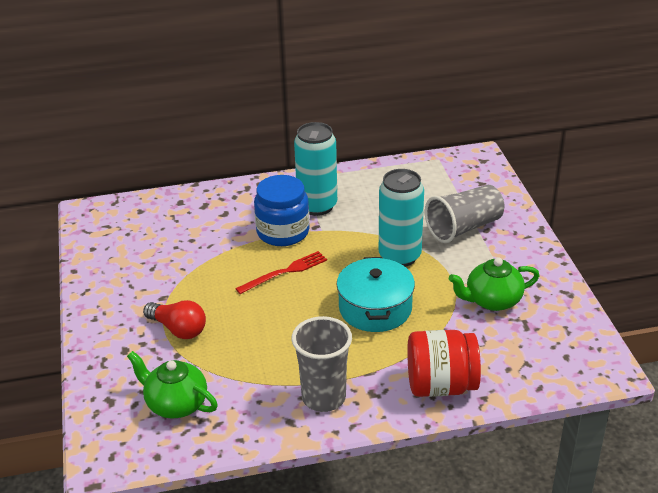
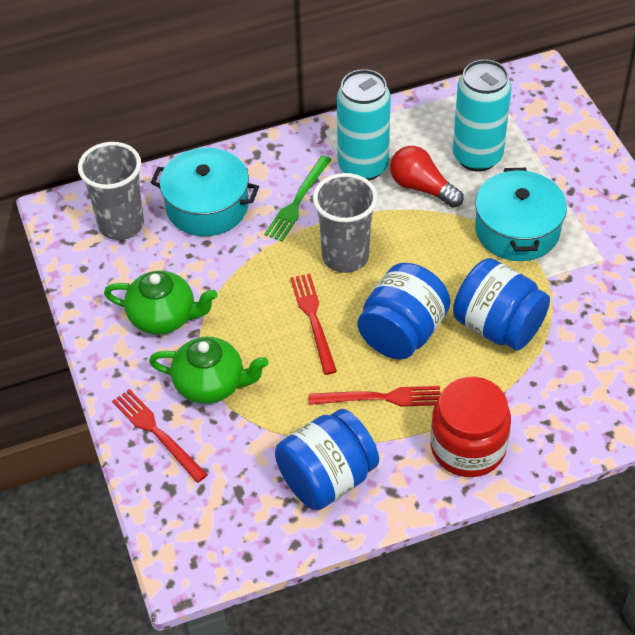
blue jar: 1 -> 3
green fork: 0 -> 1
red fork: 1 -> 3
turquoise pot: 1 -> 2

